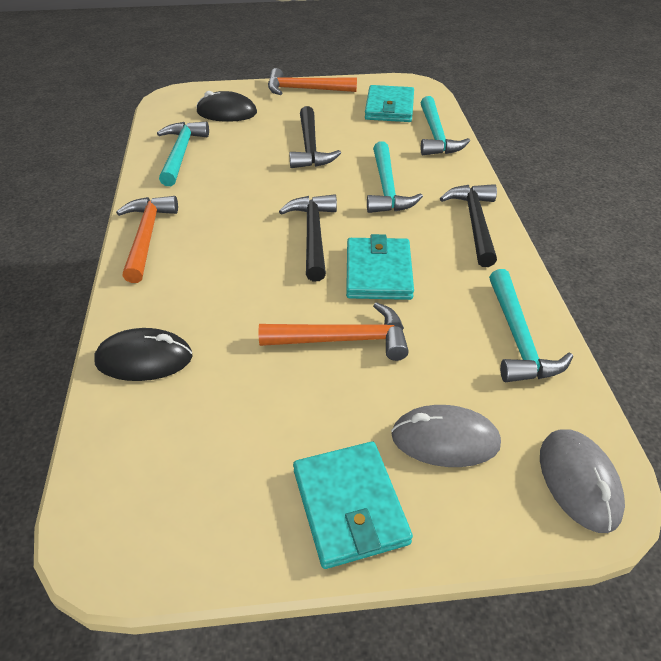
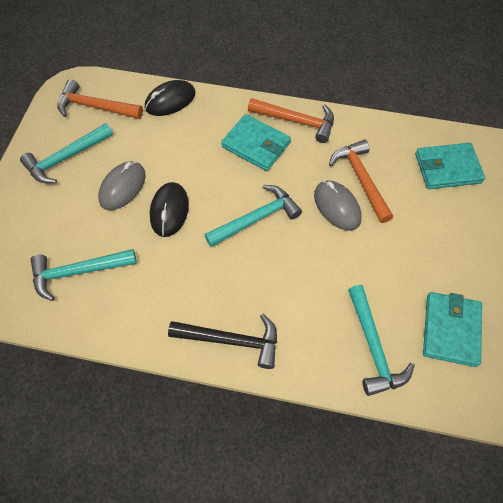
black hammer: 3 -> 1

